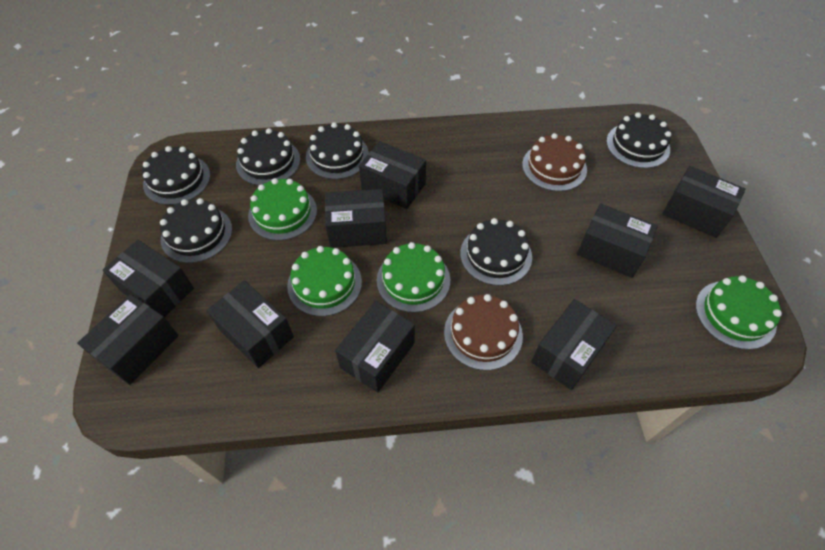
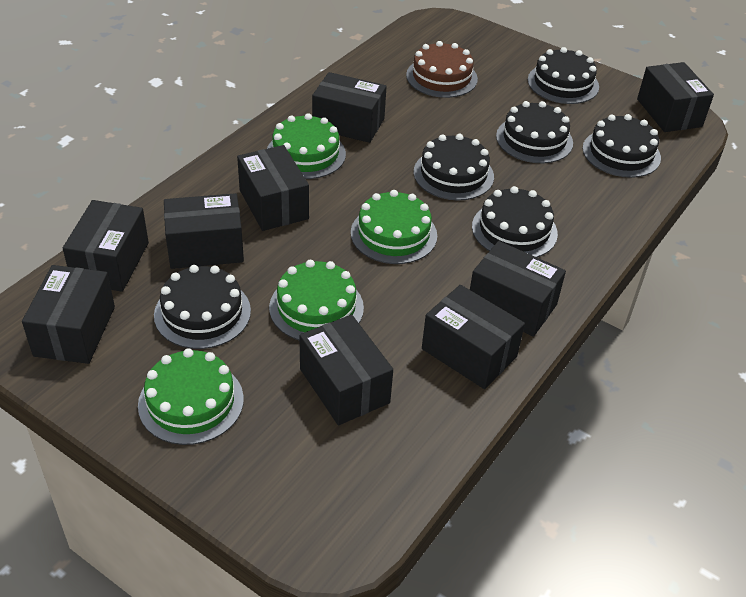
brown cake: 2 -> 1

